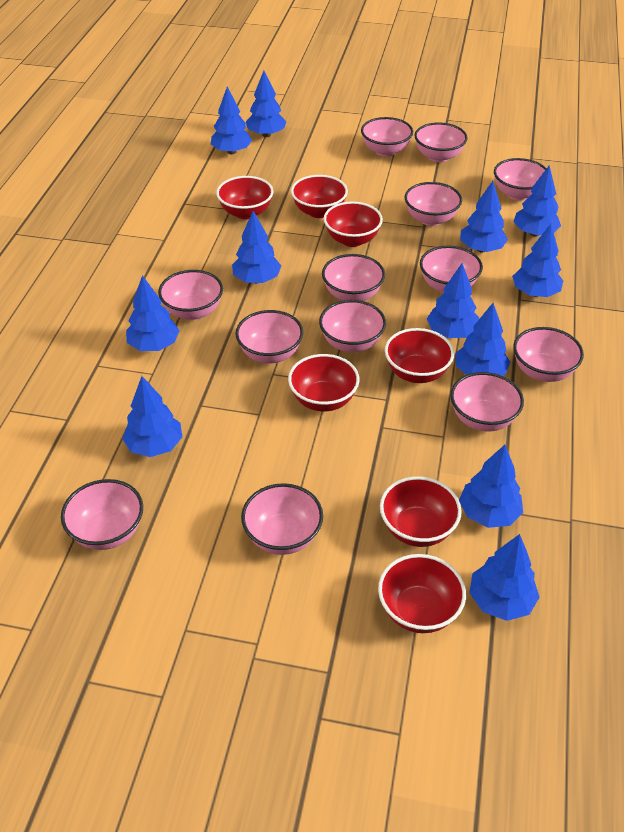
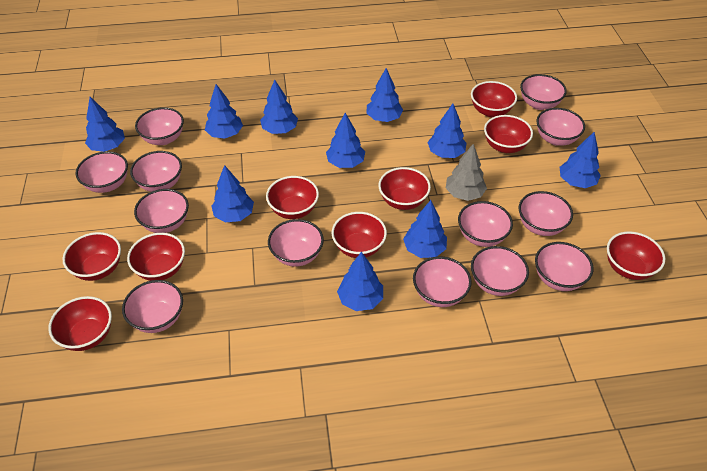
blue tree: 12 -> 10
grey tree: 0 -> 1
red bowl: 7 -> 9

